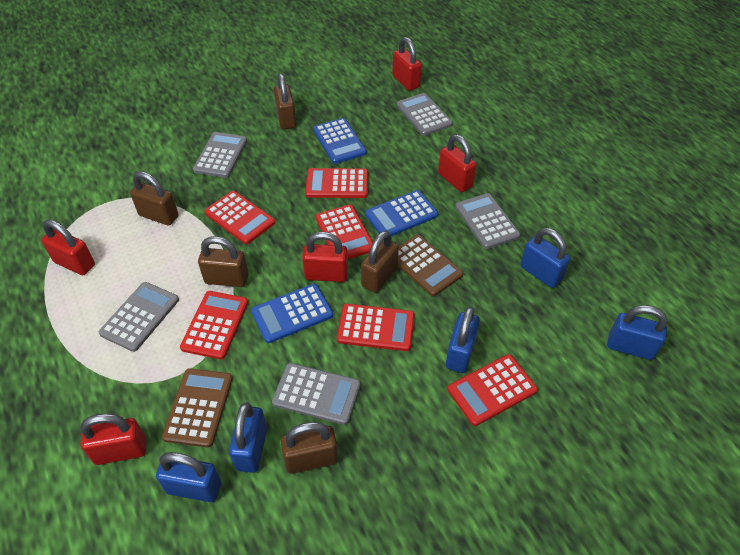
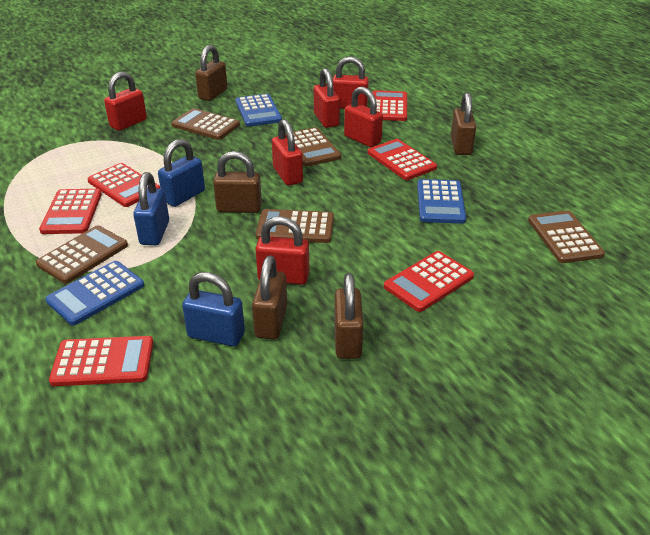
blue padlock: 5 -> 3
brown calculator: 2 -> 5
grey calculator: 5 -> 0
red padlock: 5 -> 6

